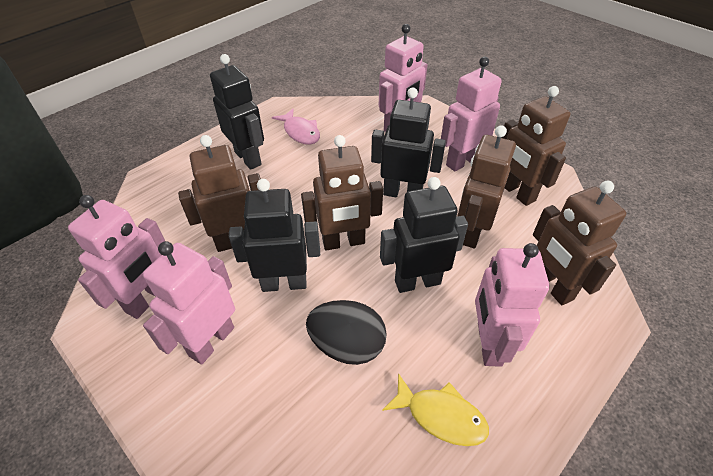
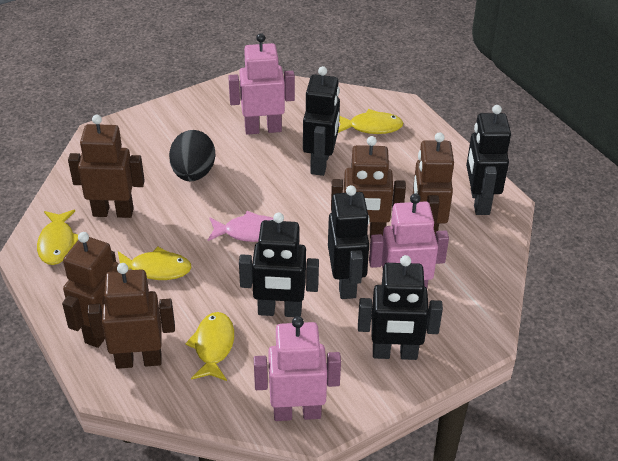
black robot: 4 -> 5
pink robot: 5 -> 3
yellow fish: 1 -> 4

